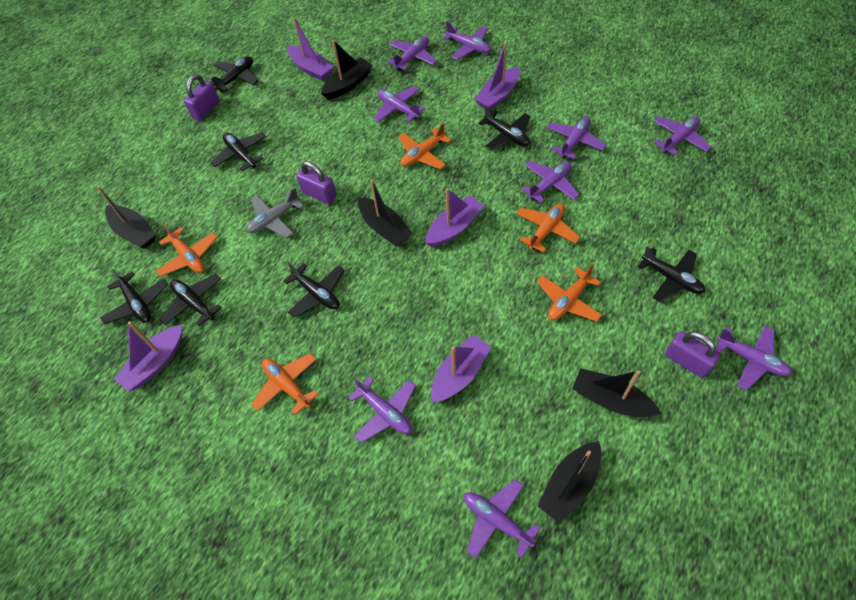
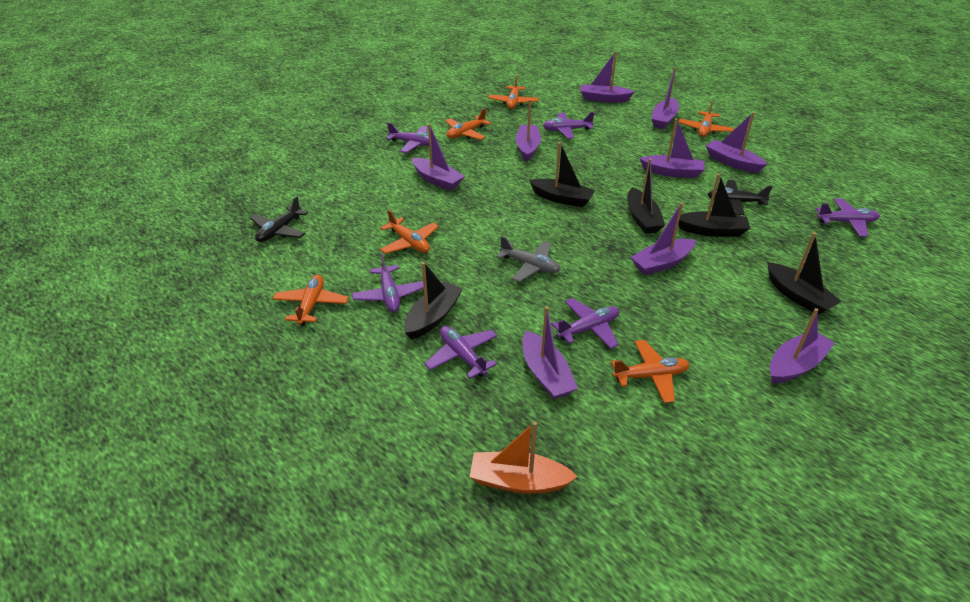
black plane: 7 -> 2
orange boat: 0 -> 1
orange plane: 5 -> 6
purple boat: 5 -> 9
purple padlock: 3 -> 0
purple plane: 9 -> 6

